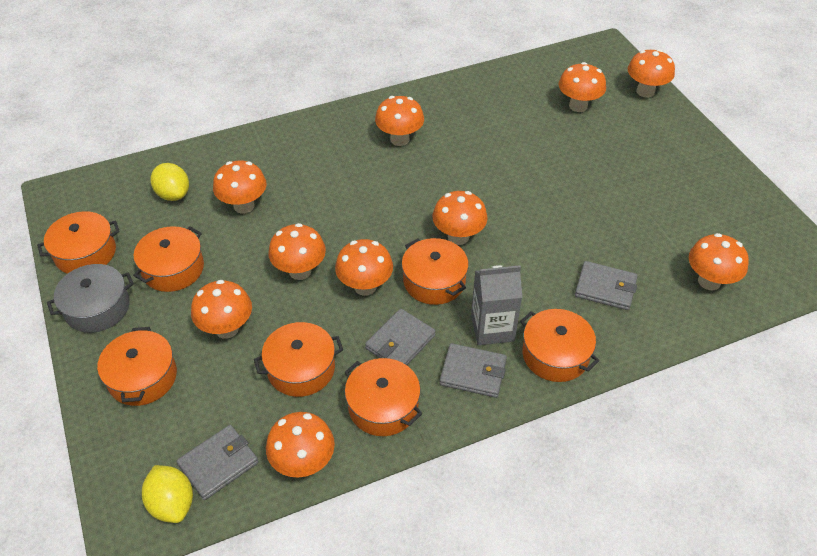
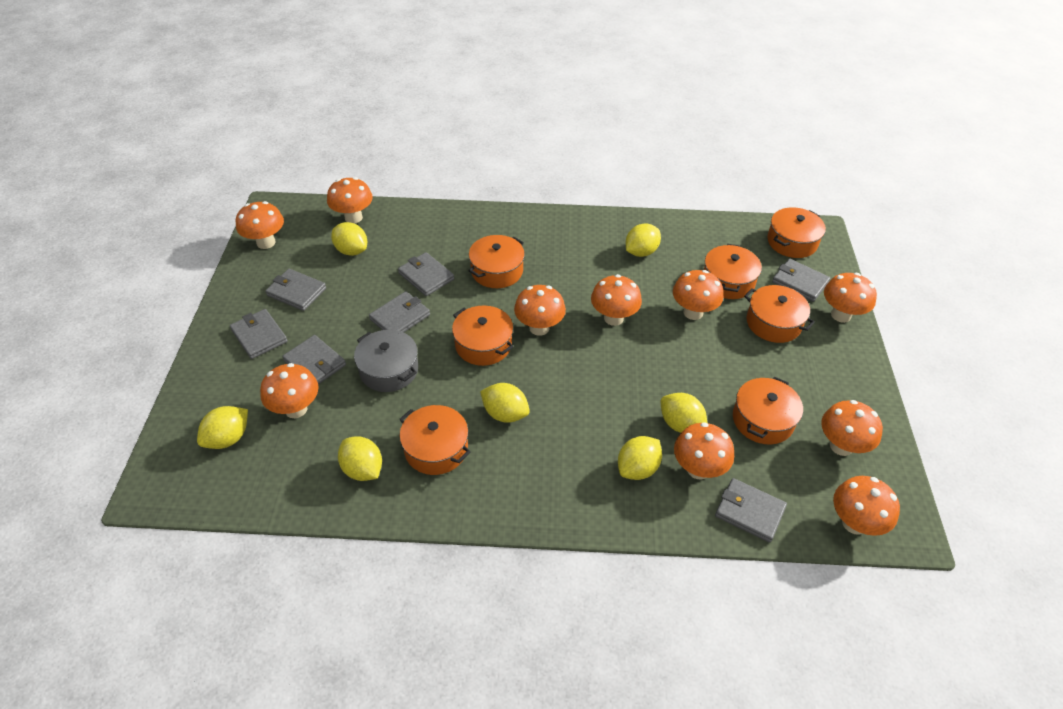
grey carton: 1 -> 0
grey wallet: 4 -> 7
yellow lemon: 2 -> 7

